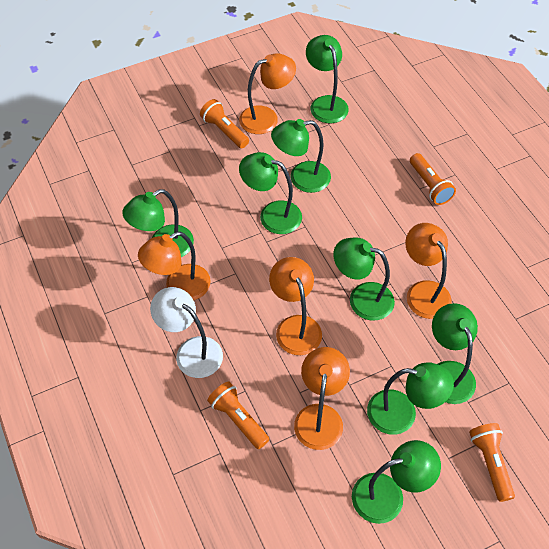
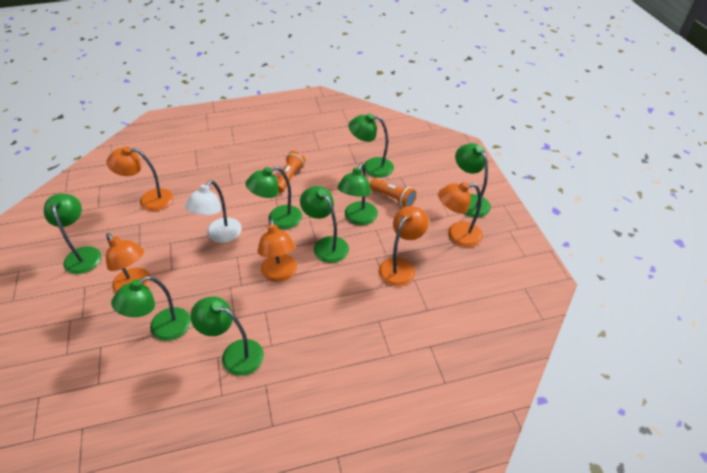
orange flashlight: 4 -> 2

